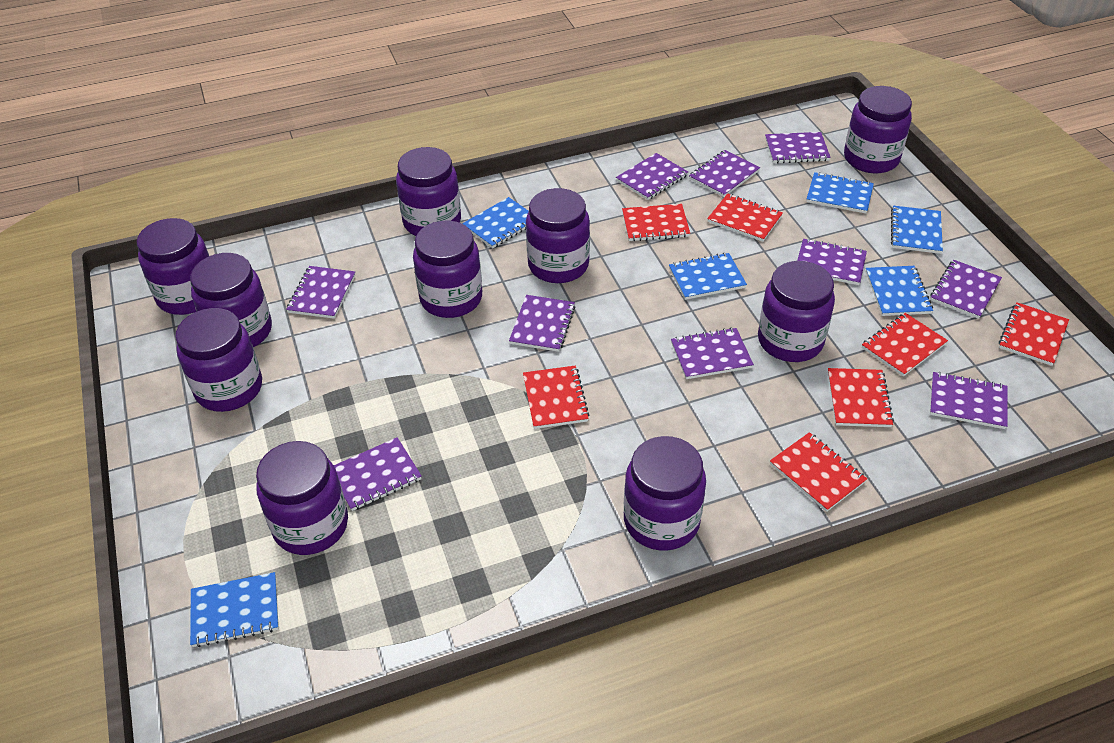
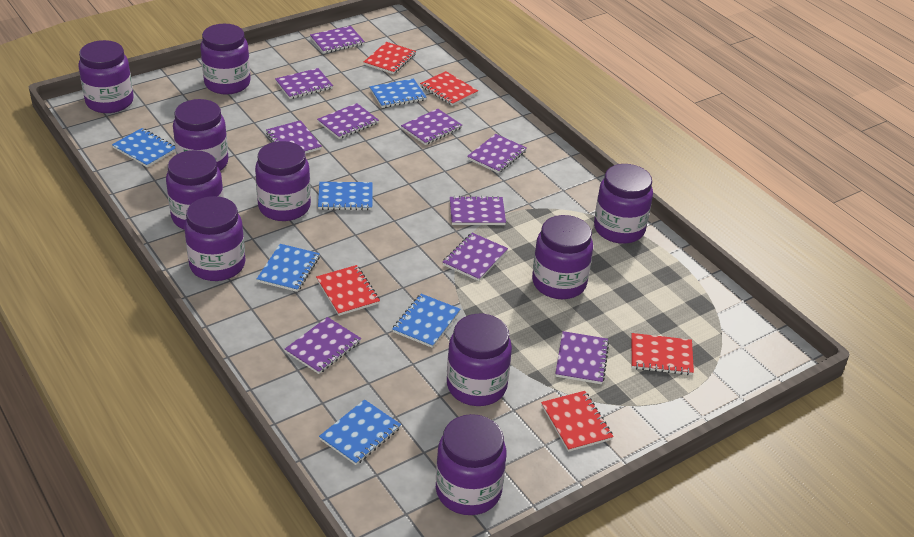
red notebook: 7 -> 5

